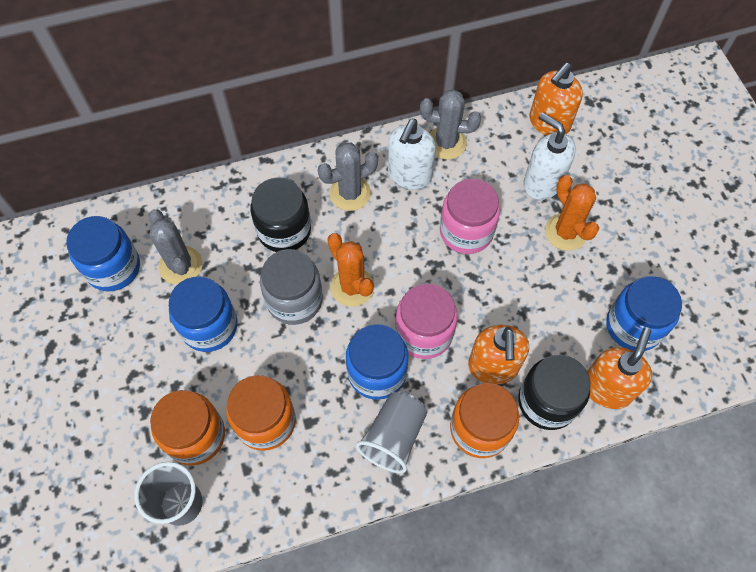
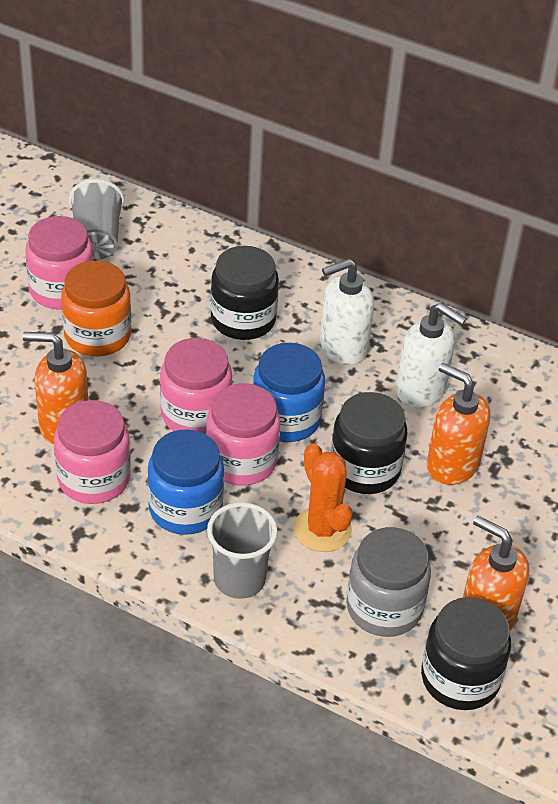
black jar: 2 -> 3
blue jar: 4 -> 2
grey cactus: 3 -> 0
orange cactus: 2 -> 1
orange jar: 3 -> 1
pink jar: 2 -> 4

